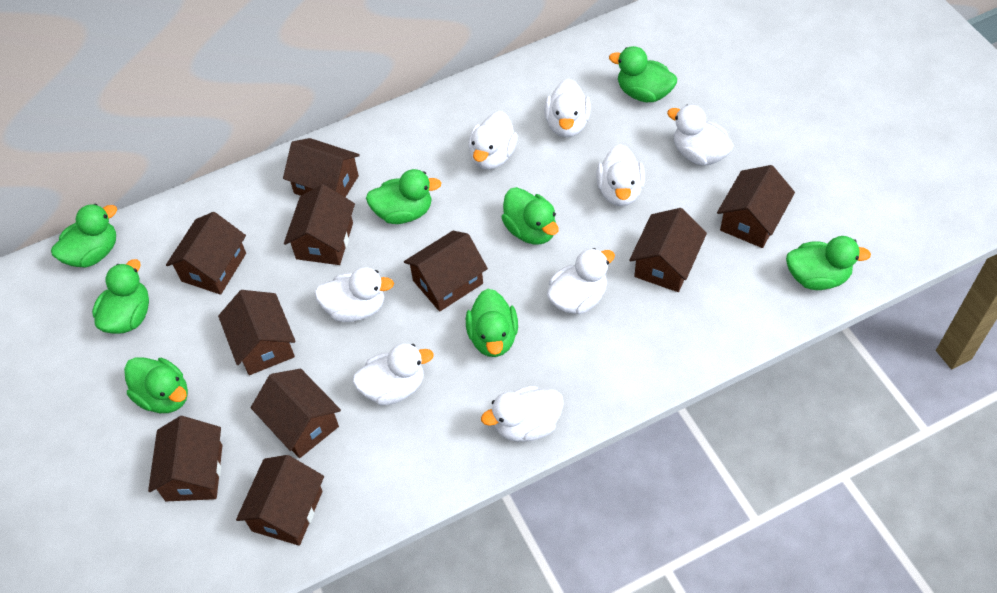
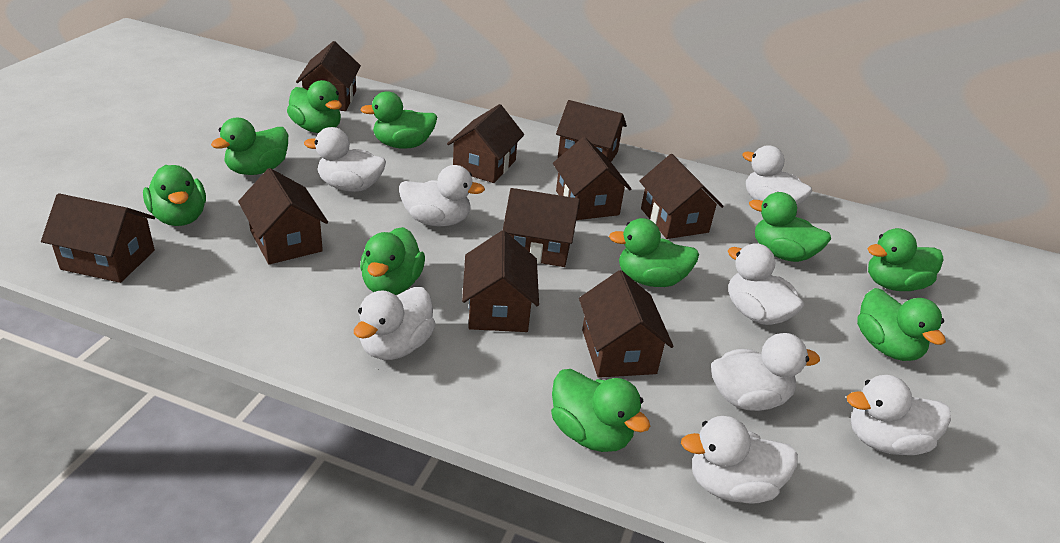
green duck: 8 -> 10

